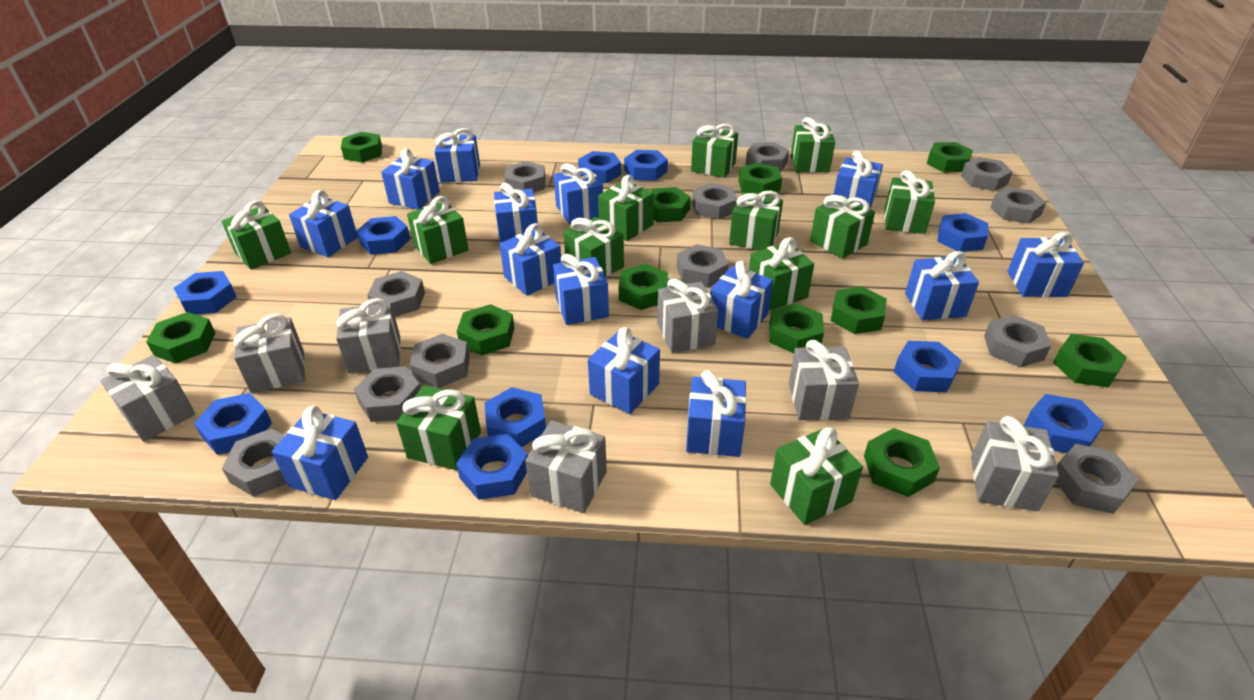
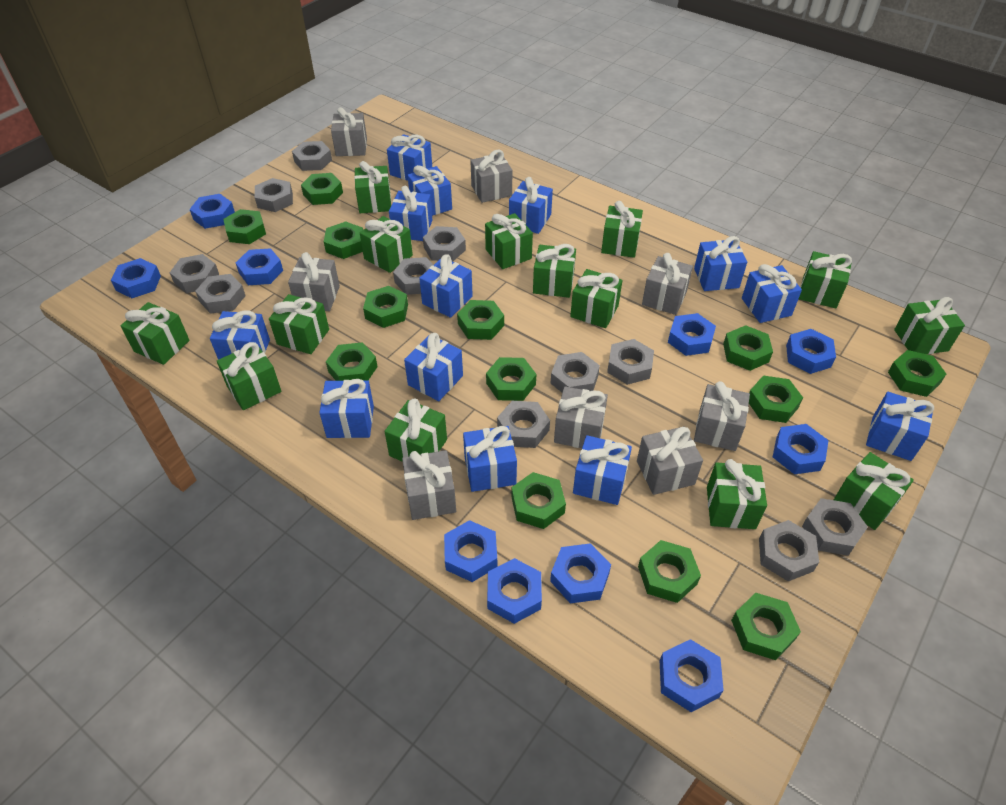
blue gift: 14 -> 13
green gift: 12 -> 14
green nut: 11 -> 13
grey gift: 7 -> 8
grey nut: 12 -> 11

